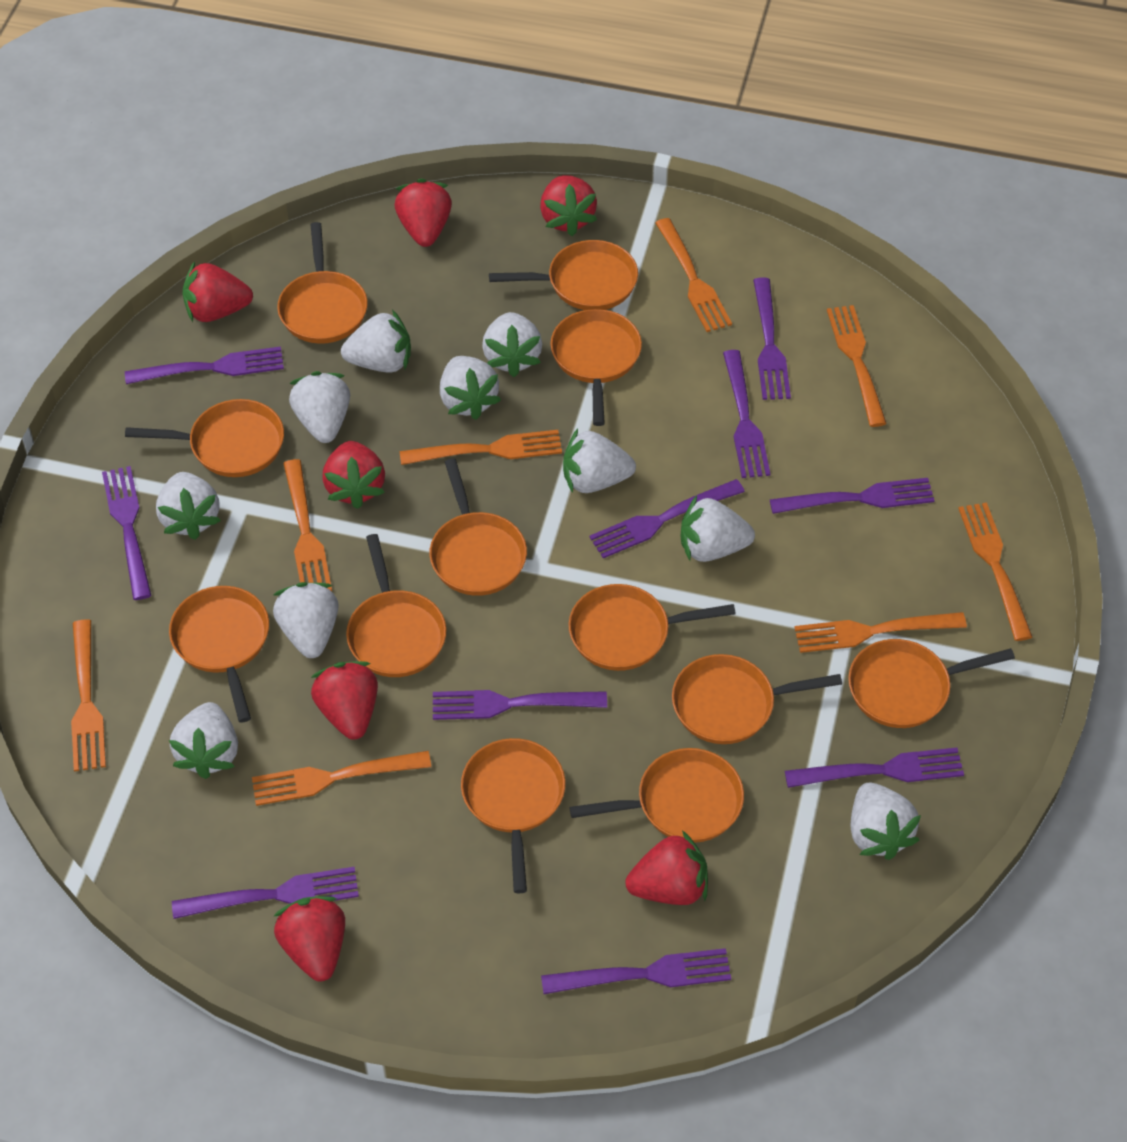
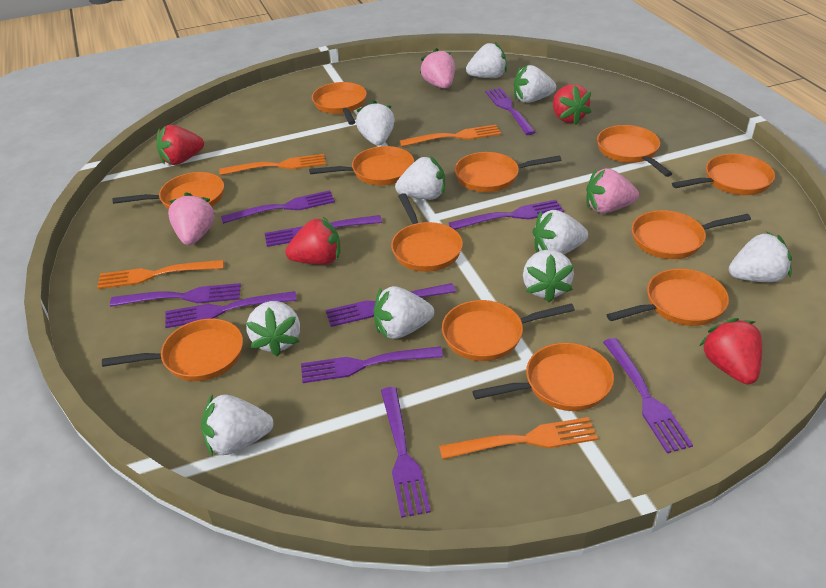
orange fork: 8 -> 4
pink strawberry: 0 -> 3
red strawberry: 7 -> 4

